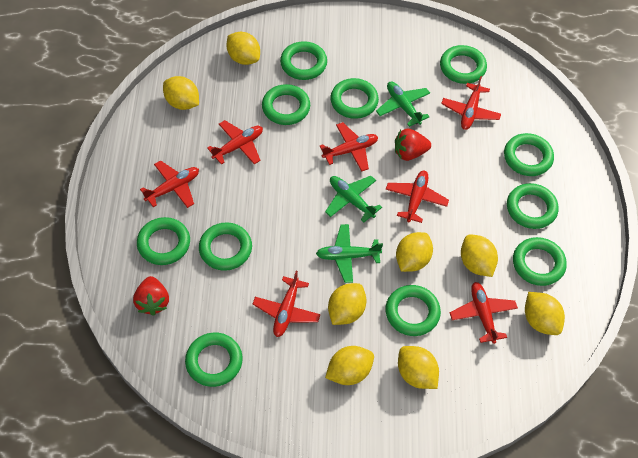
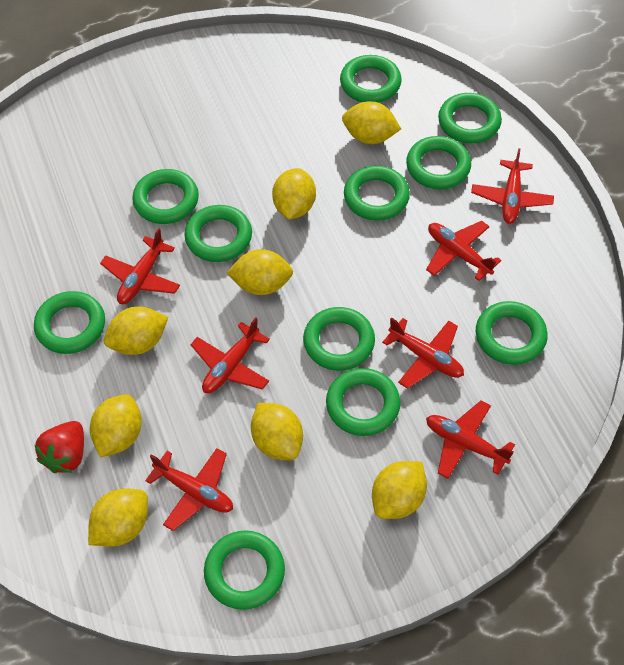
green plane: 3 -> 0
red strawberry: 2 -> 1

